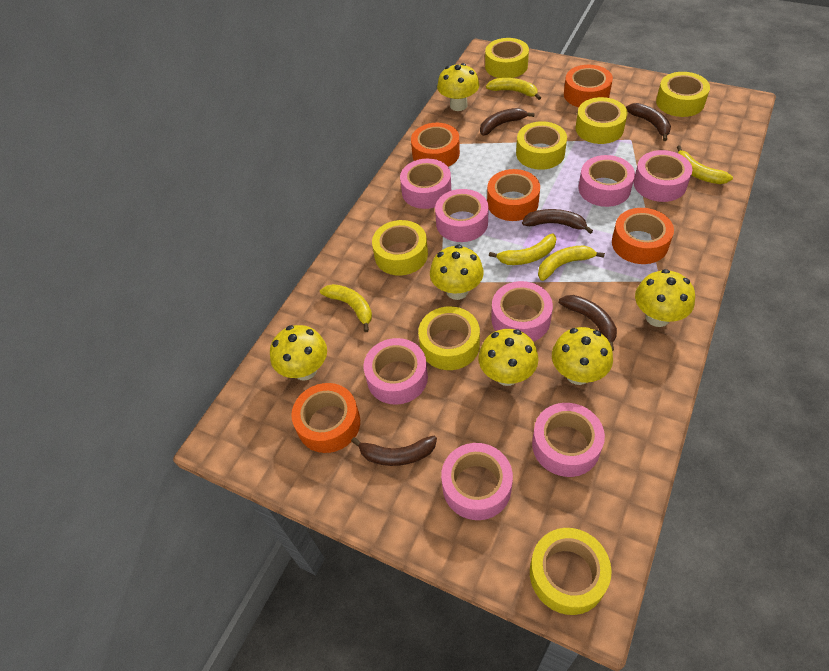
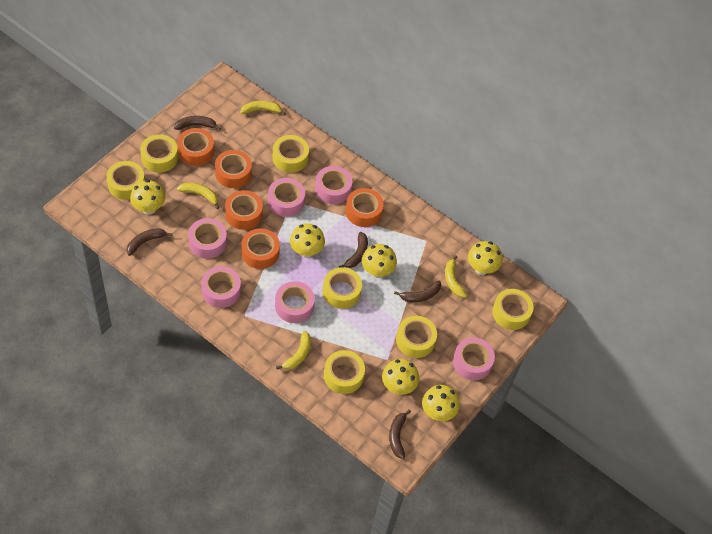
pink tape: 8 -> 6
yellow banana: 5 -> 4

